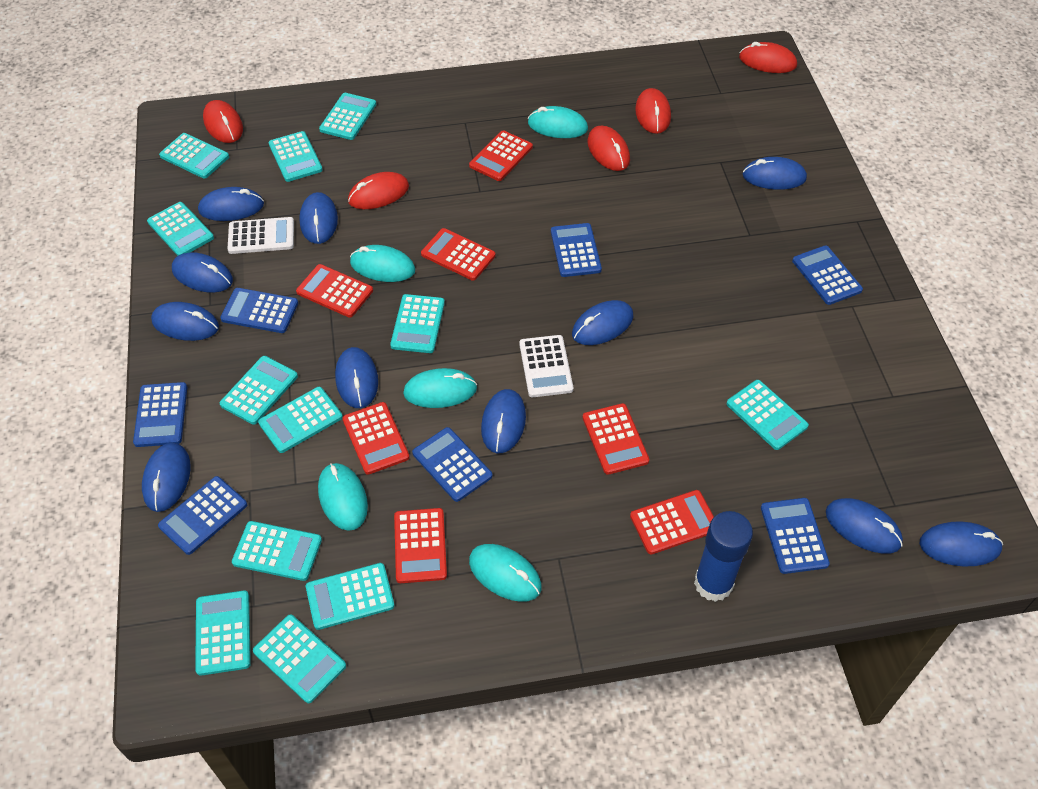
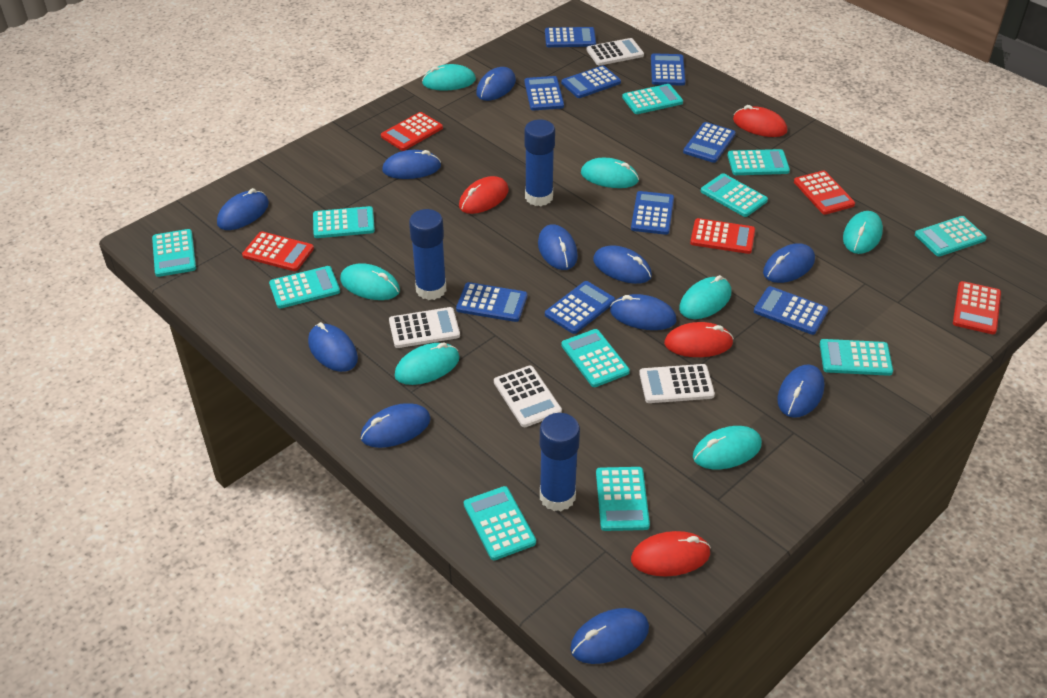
blue calculator: 7 -> 9
blue glue stick: 1 -> 3
red calculator: 7 -> 5
red mouse: 5 -> 4
turquoise calculator: 12 -> 11
turquoise mouse: 5 -> 7
white calculator: 2 -> 4

